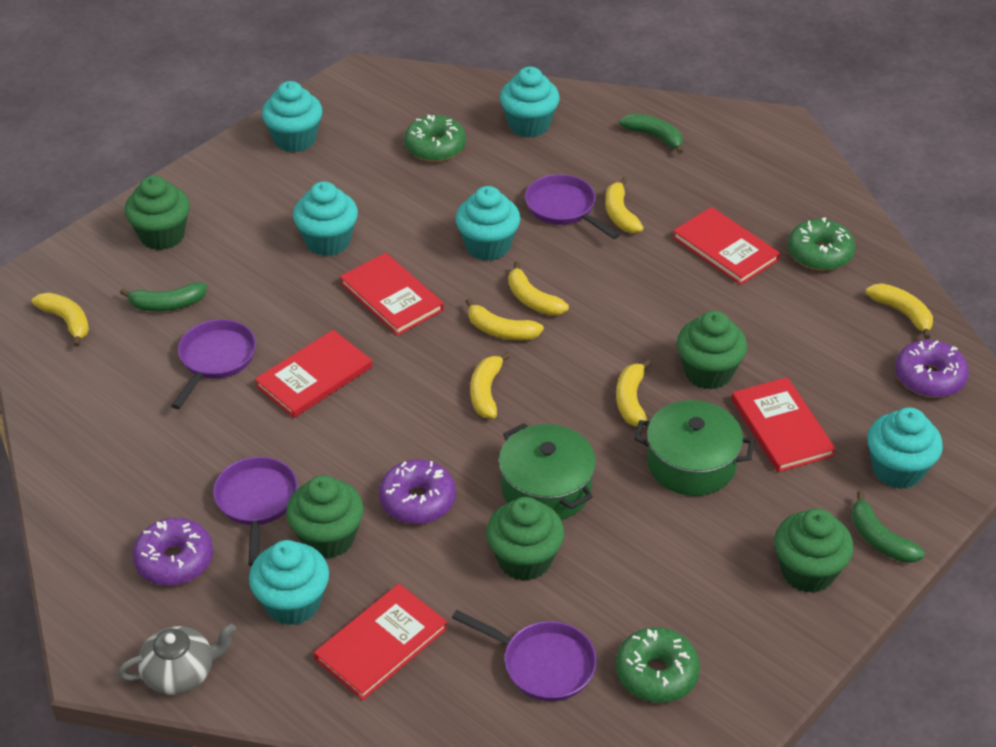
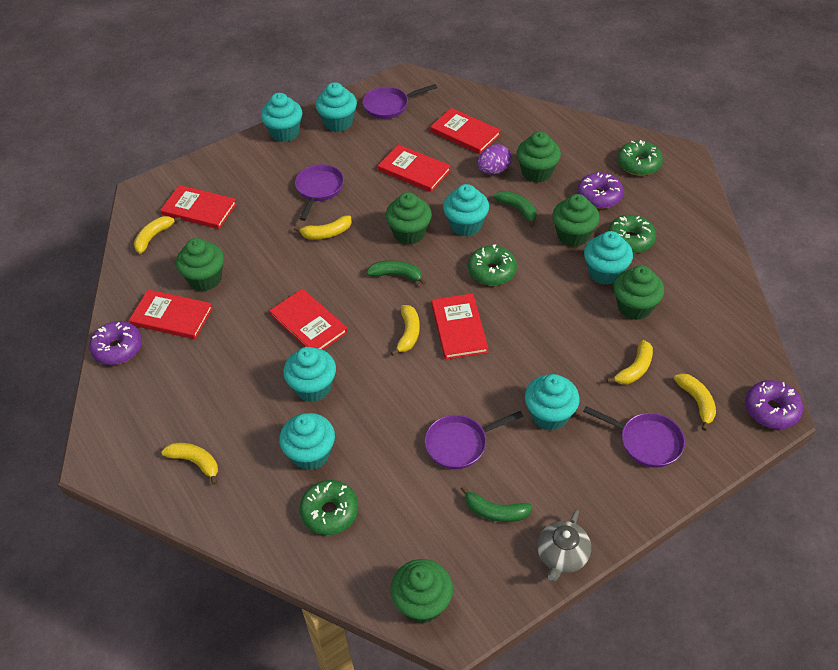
green cupcake: 5 -> 6
green donut: 3 -> 4
green pot: 2 -> 0
purple egg: 0 -> 1
red book: 5 -> 6
turquoise cupcake: 6 -> 7
yellow banana: 7 -> 6

